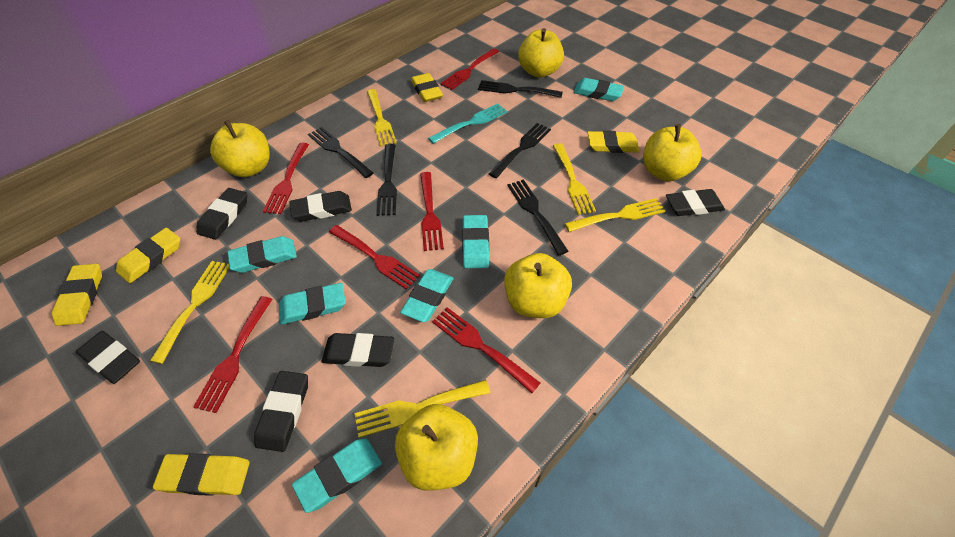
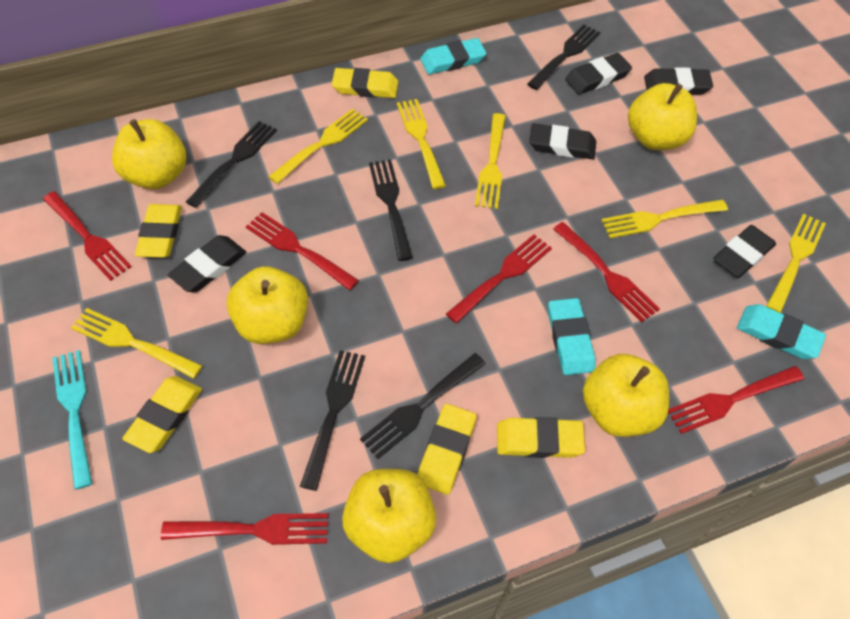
black eraser: 6 -> 5
turquoise eraser: 6 -> 3
yellow fork: 5 -> 6

